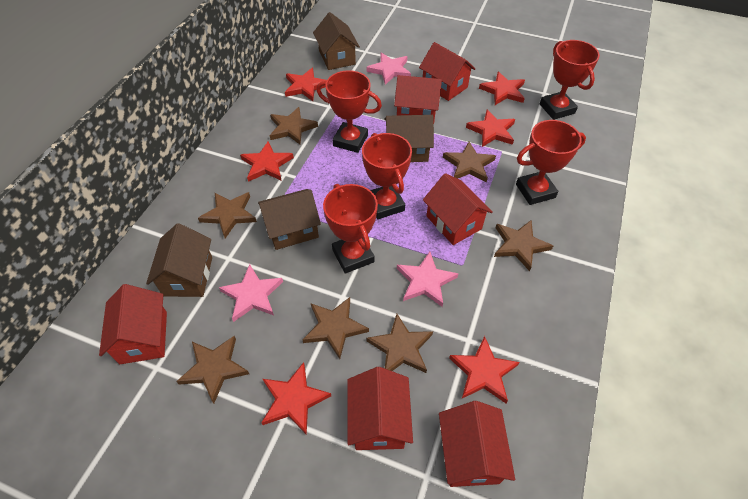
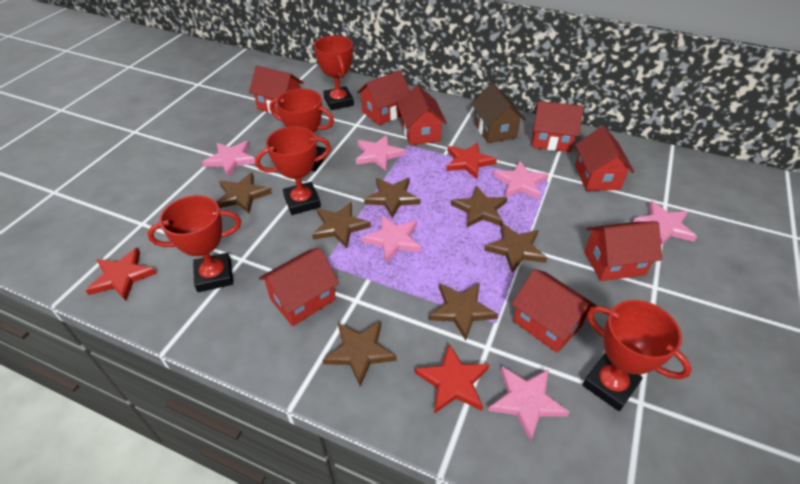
brown house: 4 -> 1
pink star: 3 -> 6
red house: 6 -> 8
red star: 6 -> 3

